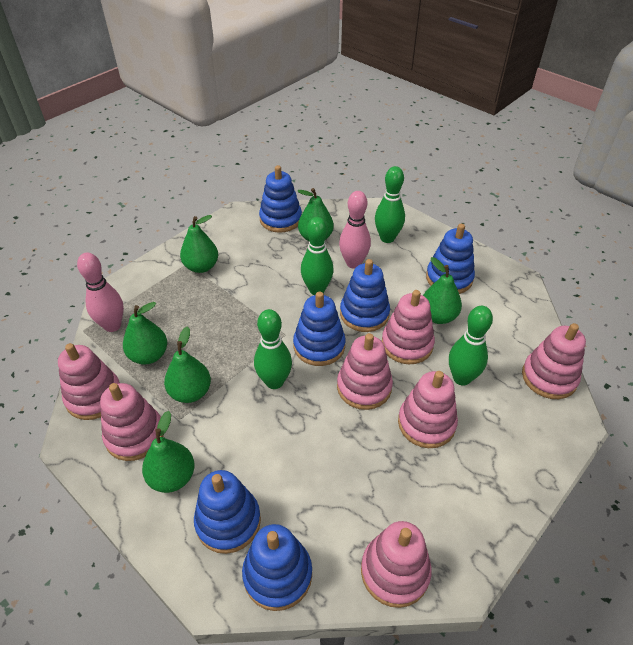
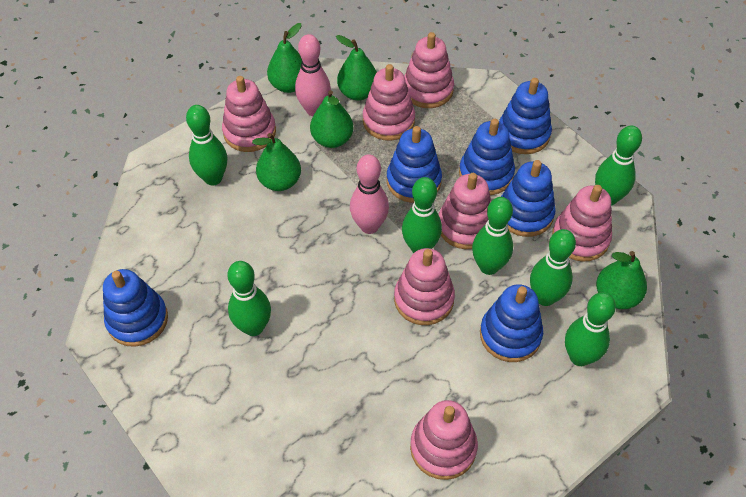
green bowling pin: 4 -> 7
green pear: 6 -> 5

